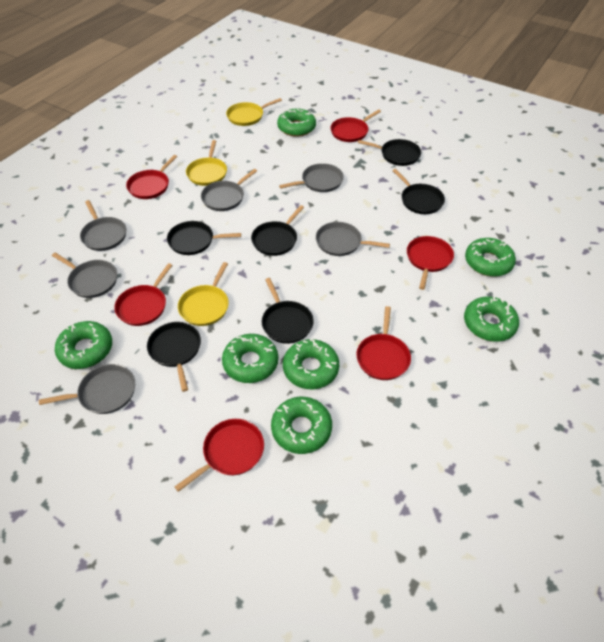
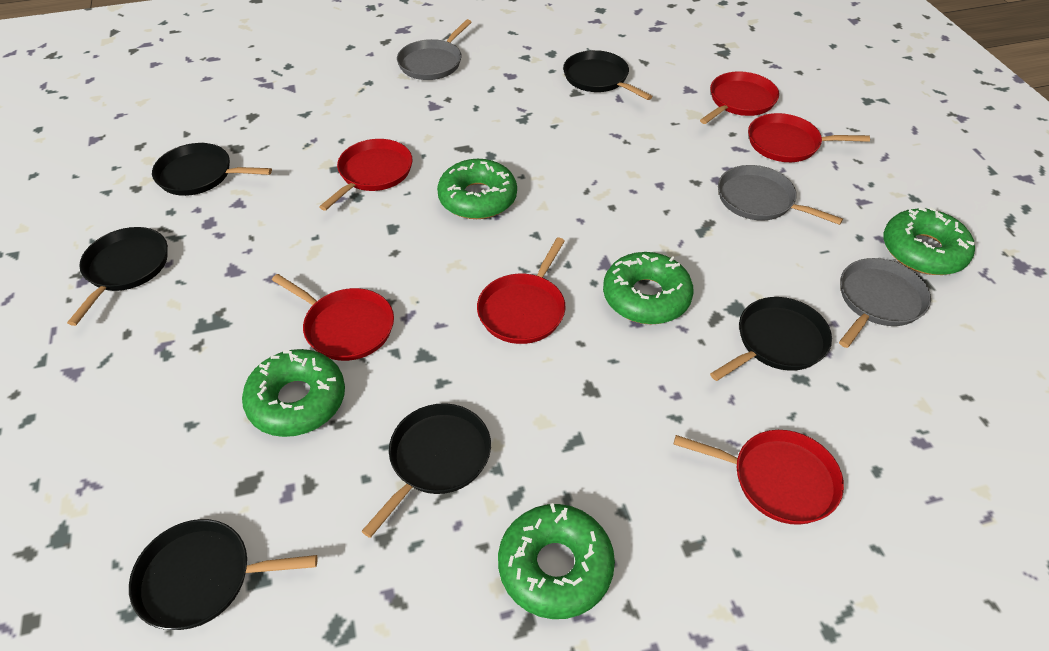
green donut: 7 -> 5
grey pan: 6 -> 3
yellow pan: 3 -> 0

